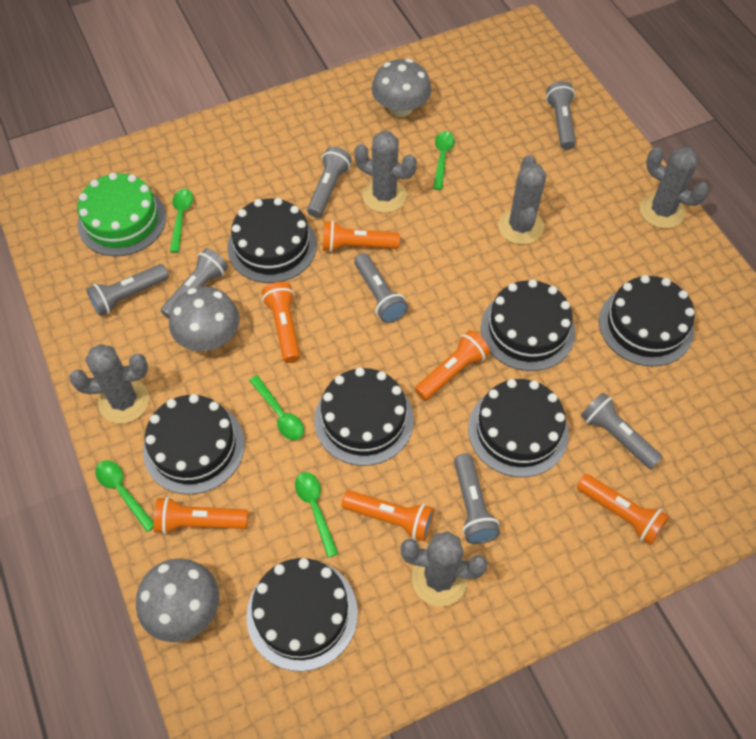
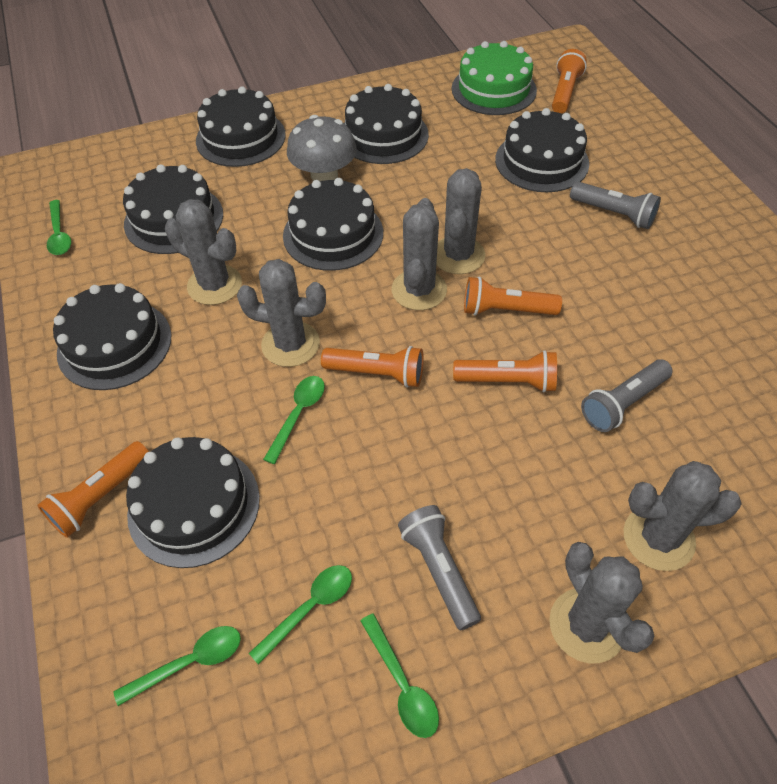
grey cactus: 5 -> 6
grey flashlight: 7 -> 3
grey mushroom: 3 -> 1
orange flashlight: 6 -> 5

